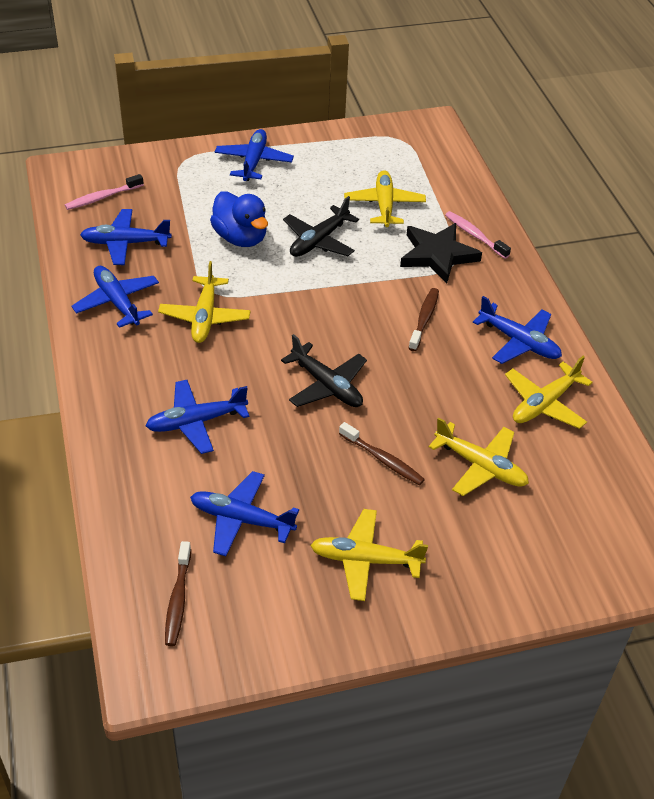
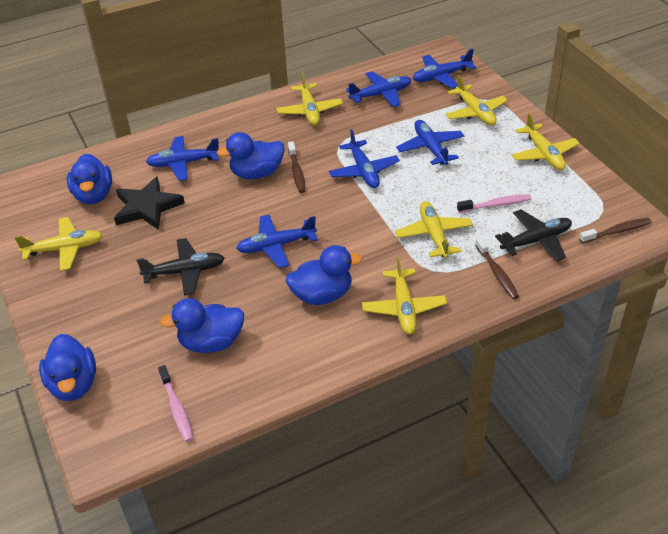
blue duck: 1 -> 5
yellow plane: 5 -> 6

